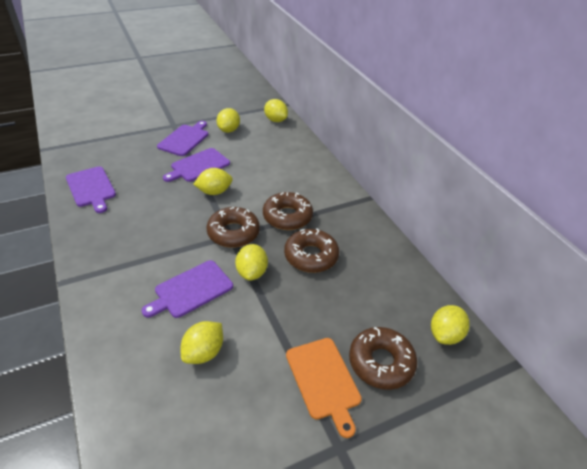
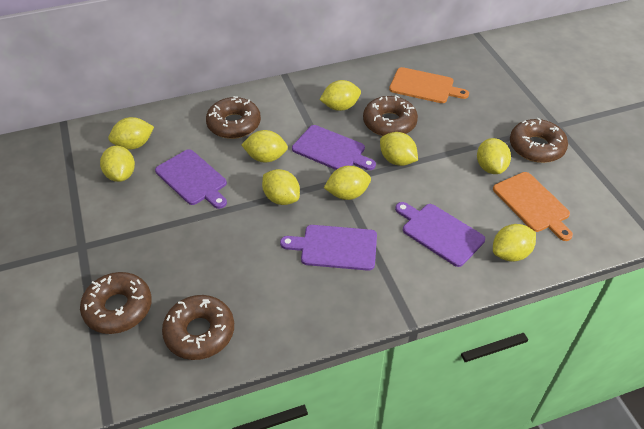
brown donut: 4 -> 5
orange cutting board: 1 -> 2
yellow lemon: 6 -> 9

